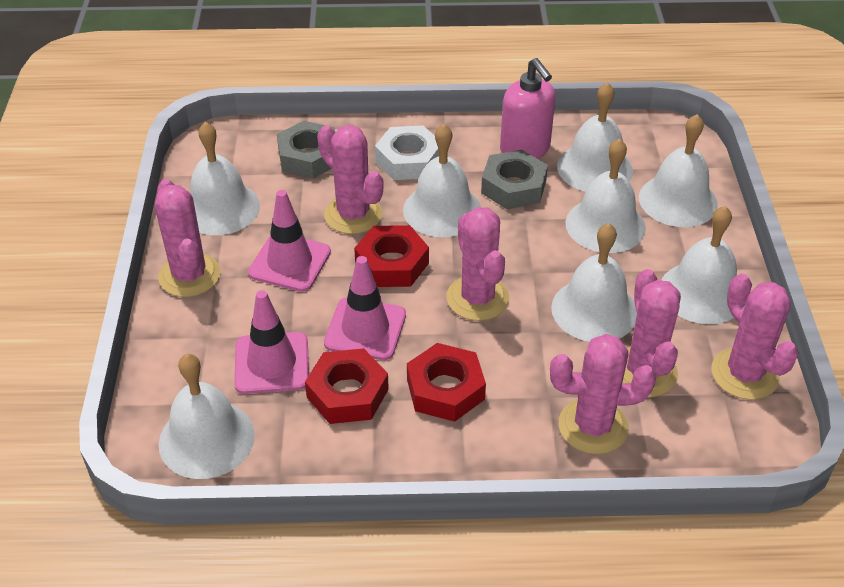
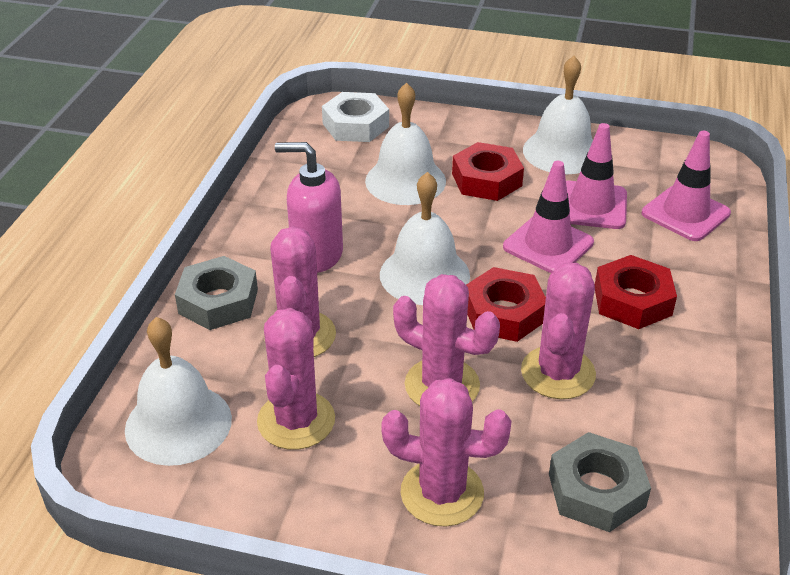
pink cactus: 6 -> 5
white bell: 8 -> 4

